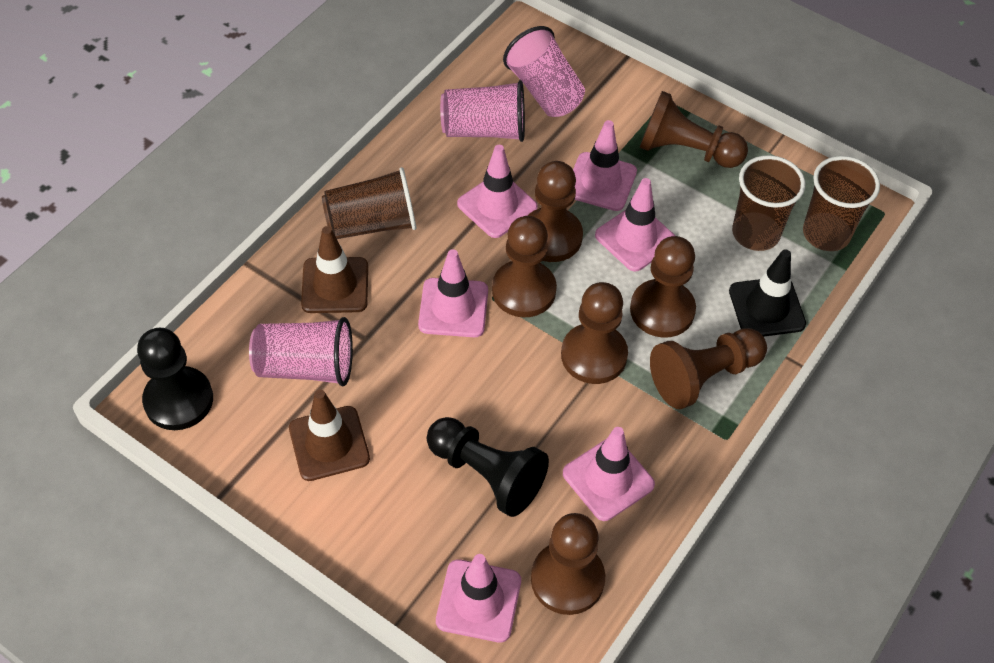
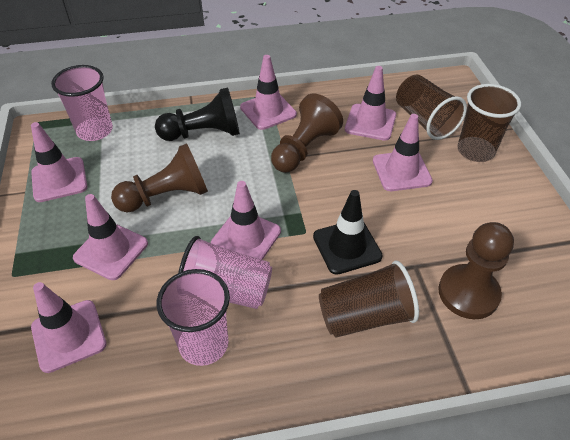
black pawn: 2 -> 1
brown pawn: 7 -> 3
brown traffic cone: 2 -> 0
pink traffic cone: 6 -> 7

